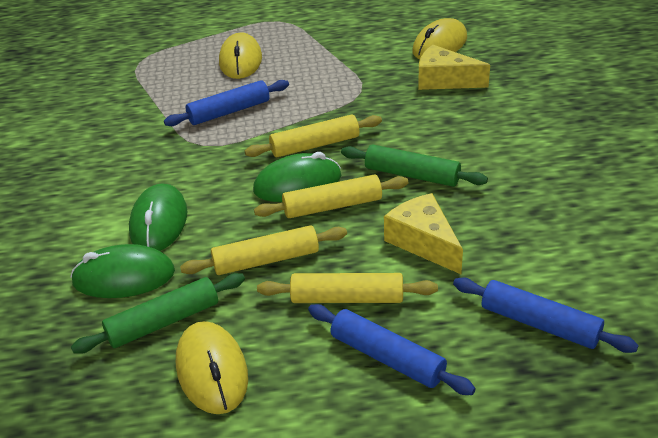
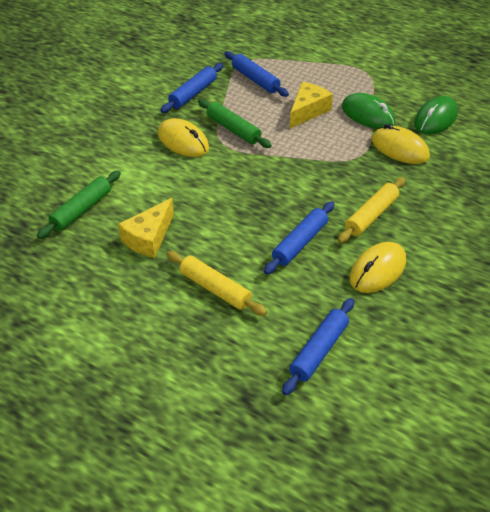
blue rolling pin: 3 -> 4
green mouse: 3 -> 2
yellow rolling pin: 4 -> 2

